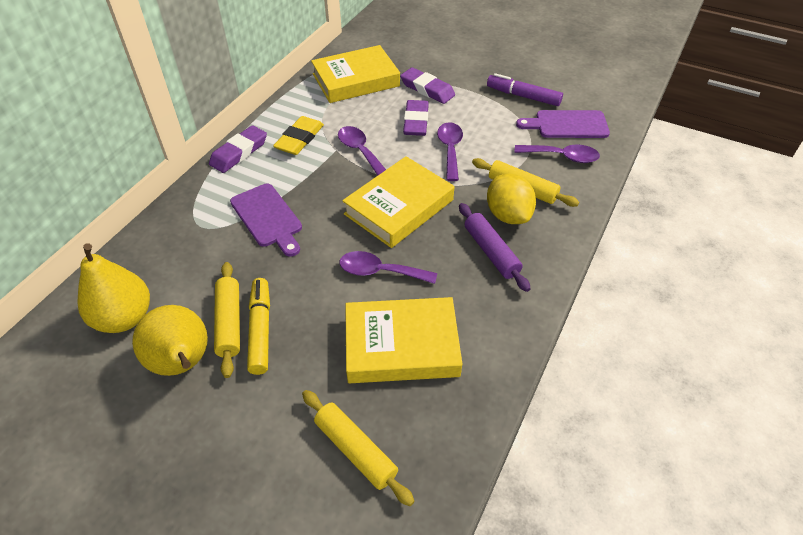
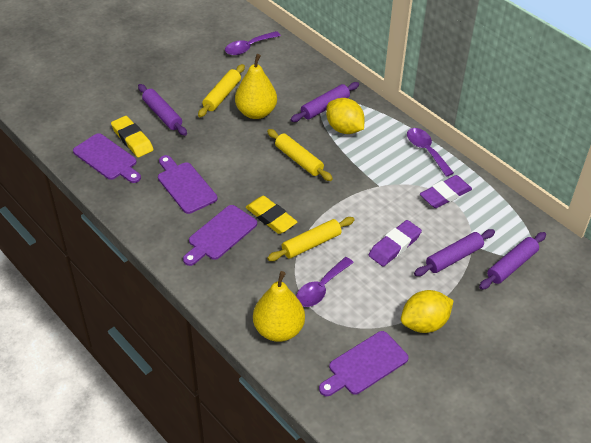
purple cutting board: 2 -> 4
purple eraser: 3 -> 2
purple marker: 1 -> 0
purple rolling pin: 1 -> 4
purple spoon: 4 -> 3
yellow book: 3 -> 0
yellow eraser: 1 -> 2
yellow lemon: 1 -> 2
yellow marker: 1 -> 0

